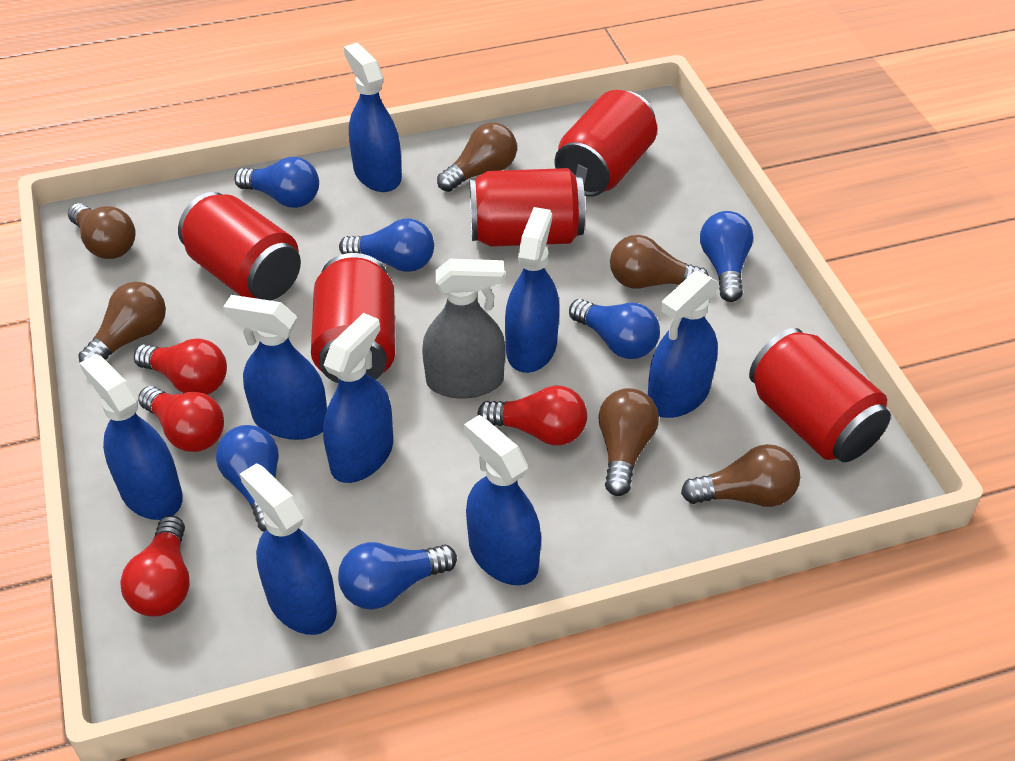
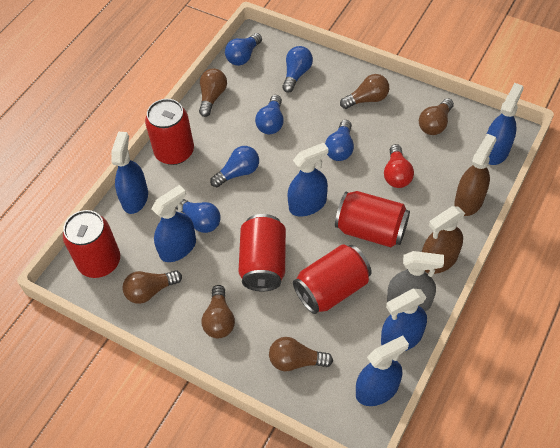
blue spray bottle: 8 -> 6
brown spray bottle: 0 -> 2
red light bulb: 4 -> 1

